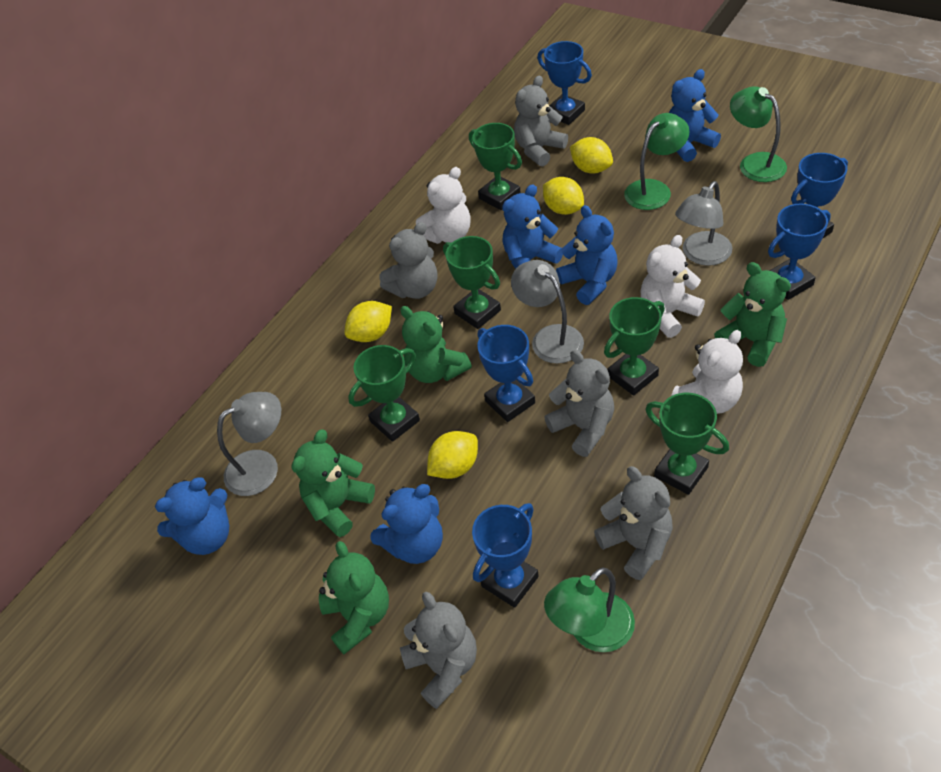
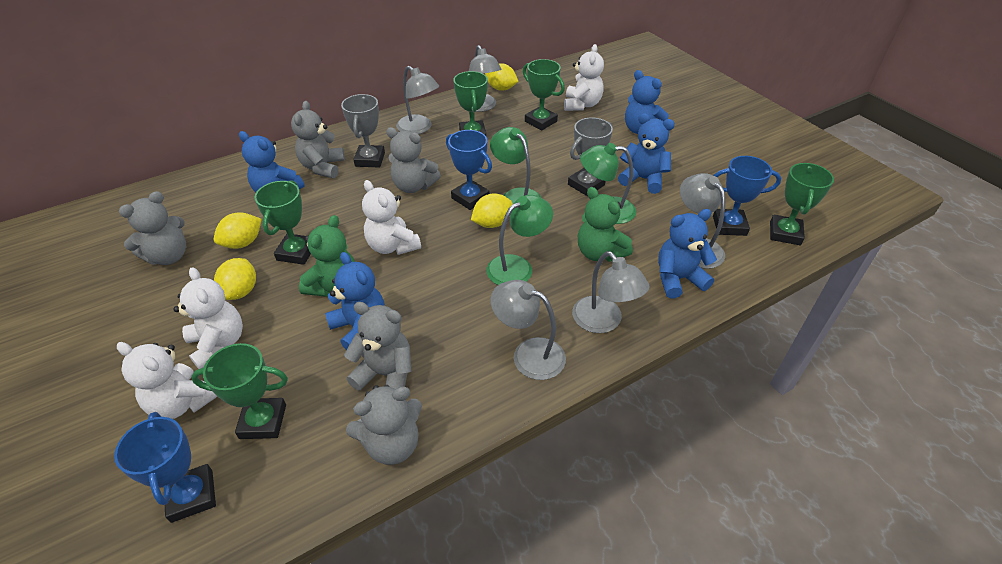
blue trophy: 5 -> 3
green teddy bear: 4 -> 2
grey lamp: 3 -> 5
grey trophy: 0 -> 2
white teddy bear: 3 -> 4

